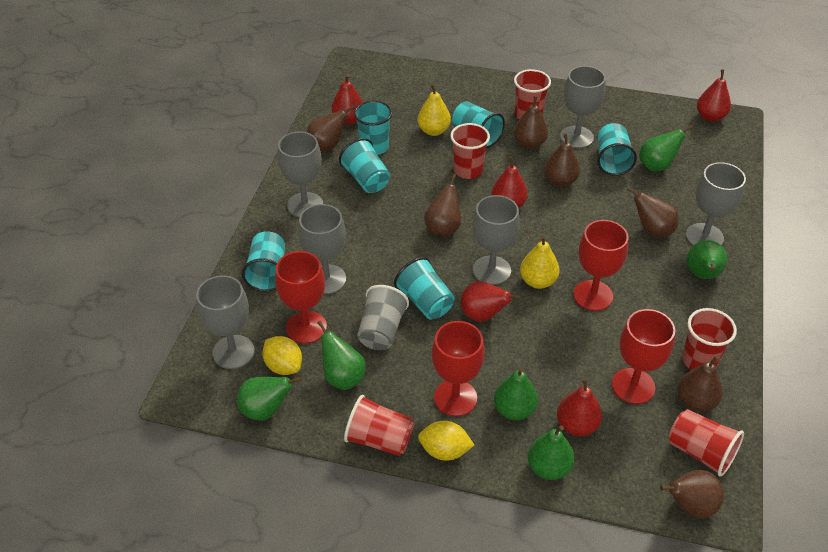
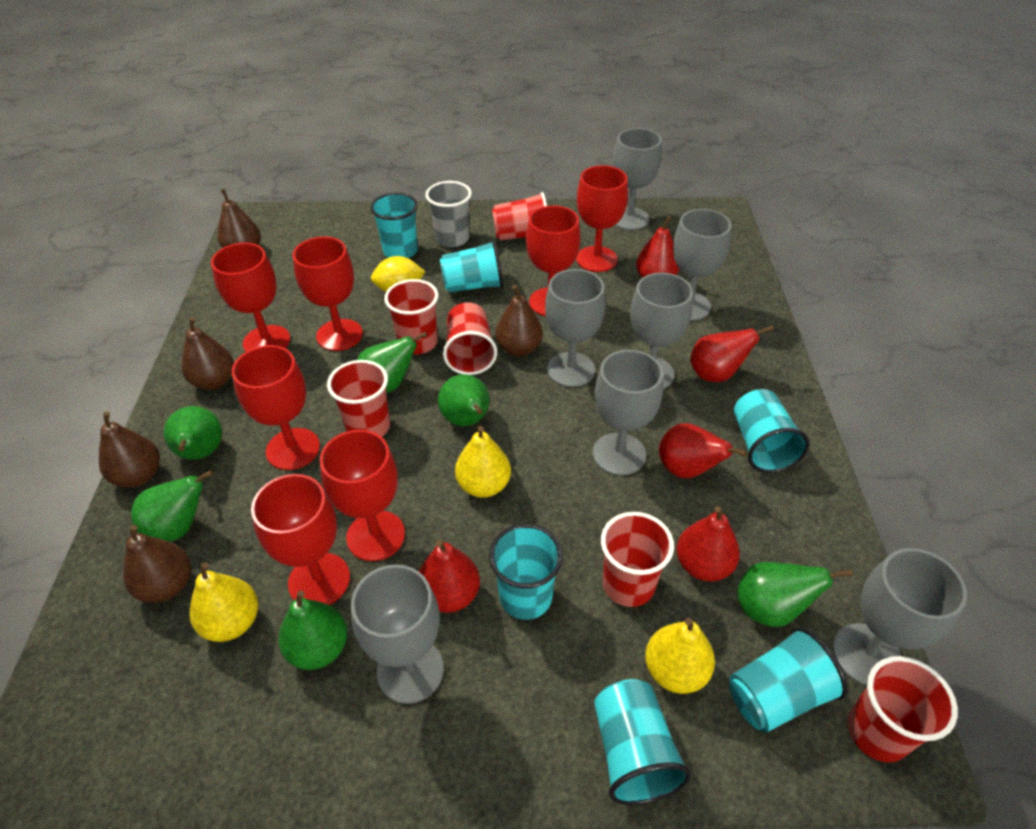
brown pear: 7 -> 5
grey goblet: 6 -> 7
red cup: 5 -> 6
red goblet: 4 -> 7
yellow lemon: 2 -> 1
yellow pear: 2 -> 3

